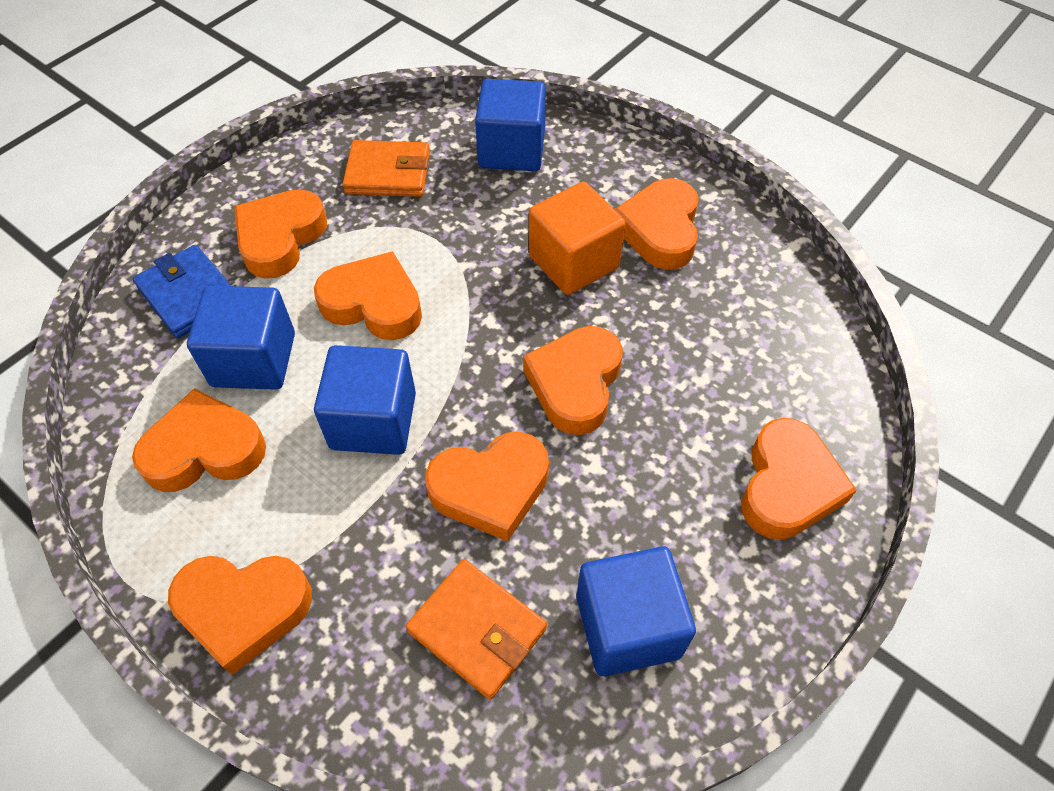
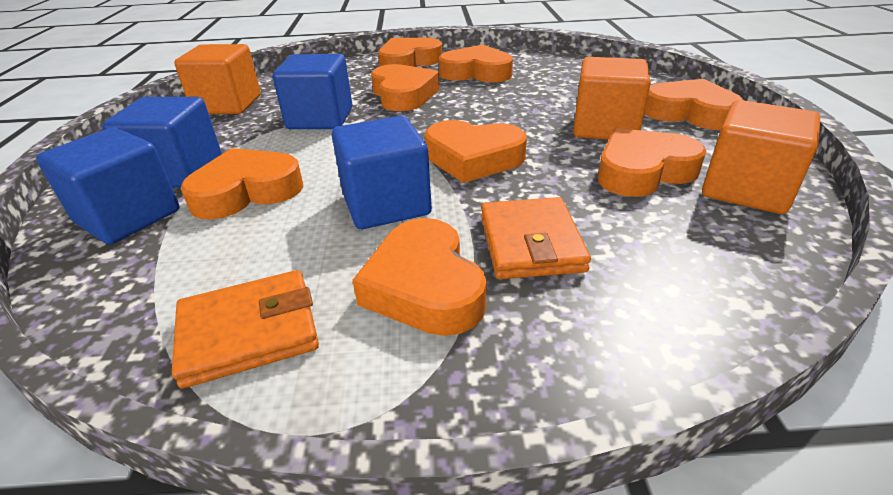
blue wallet: 1 -> 0
orange cube: 1 -> 3

